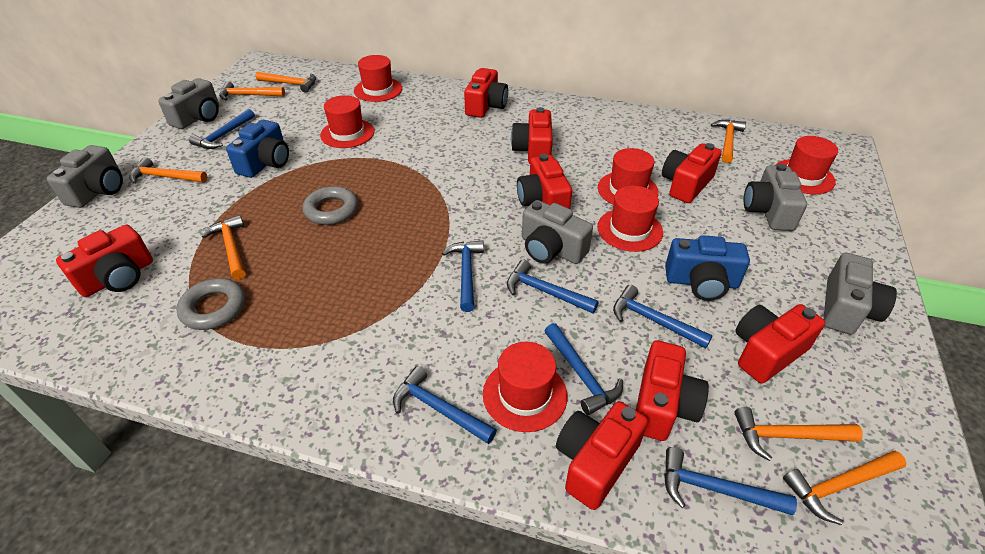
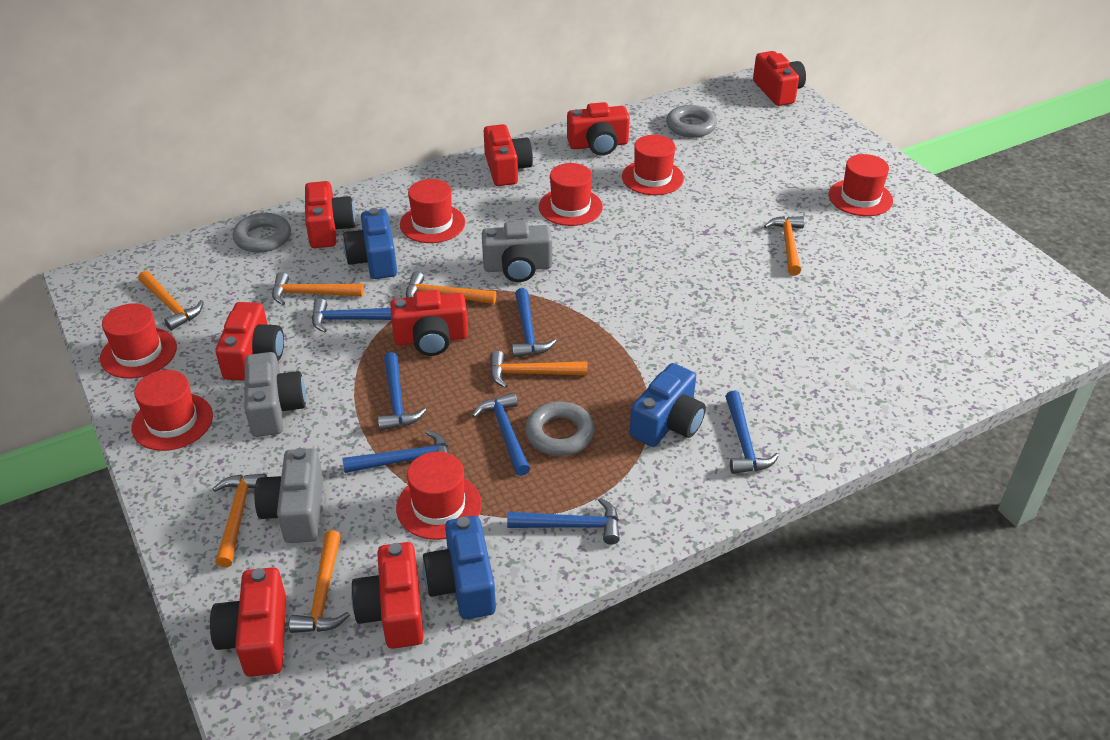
blue camera: 2 -> 3
grey camera: 5 -> 3
grey ring: 2 -> 3
red hat: 6 -> 7

